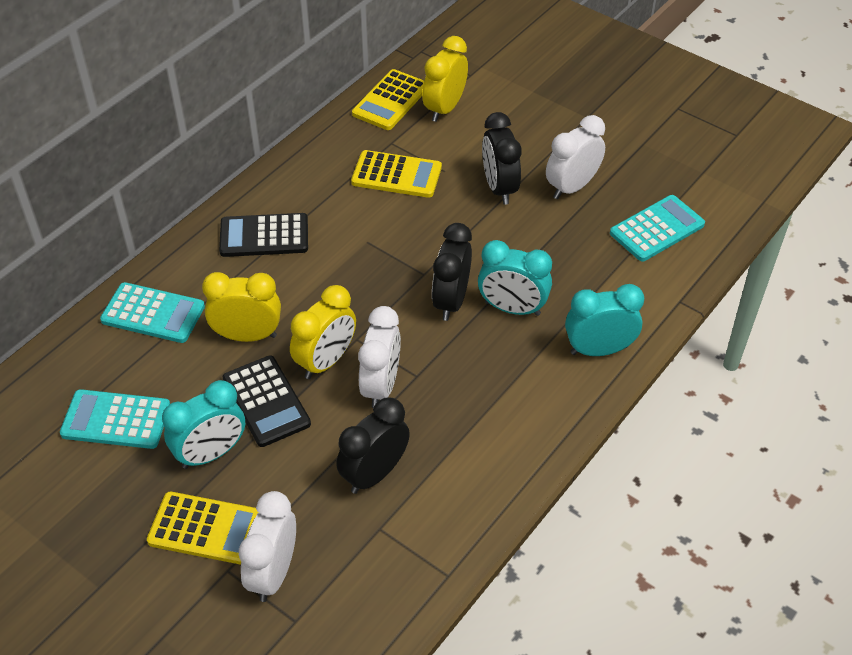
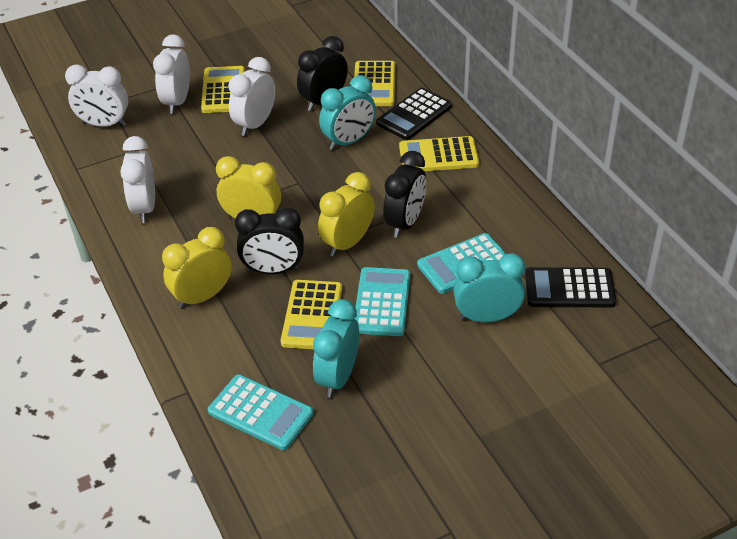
white clock: 3 -> 4
yellow calculator: 3 -> 4

